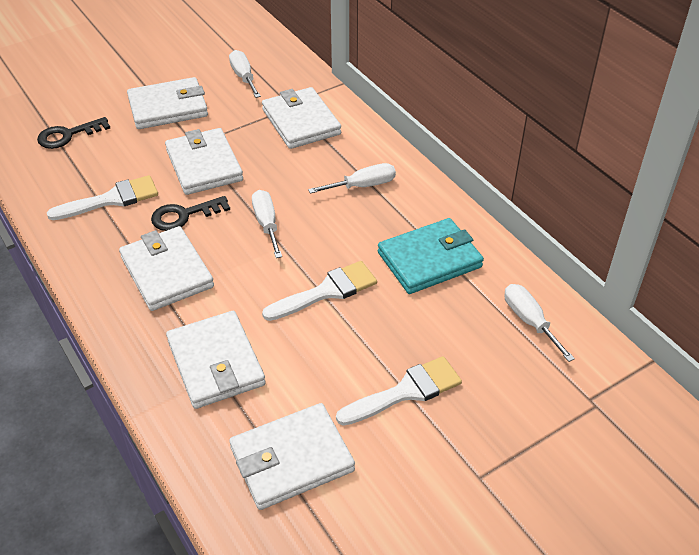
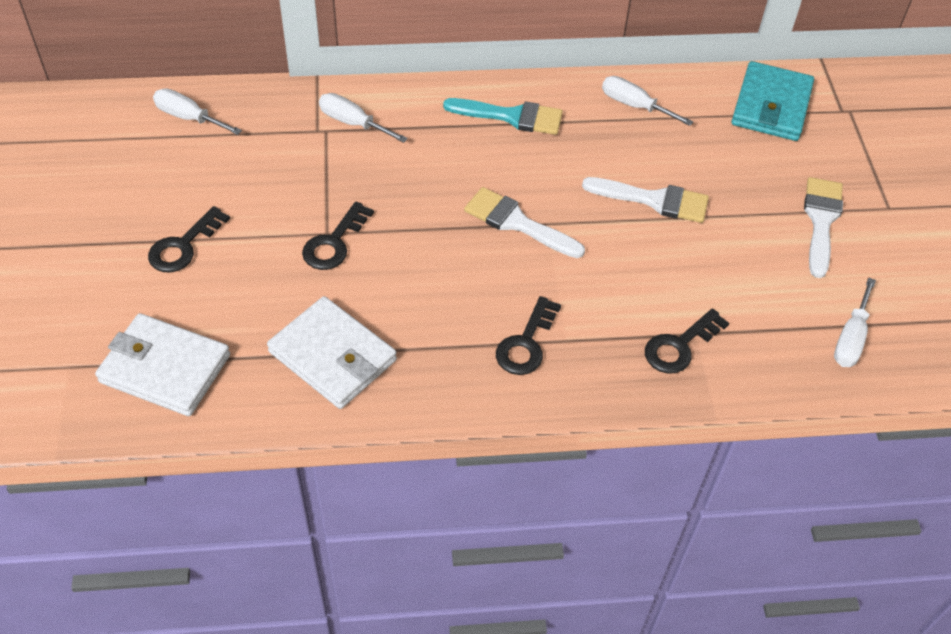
black key: 2 -> 4
turquoise brush: 0 -> 1
white wallet: 6 -> 2

